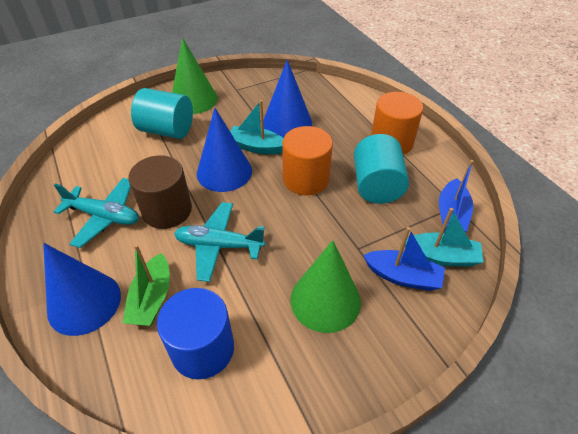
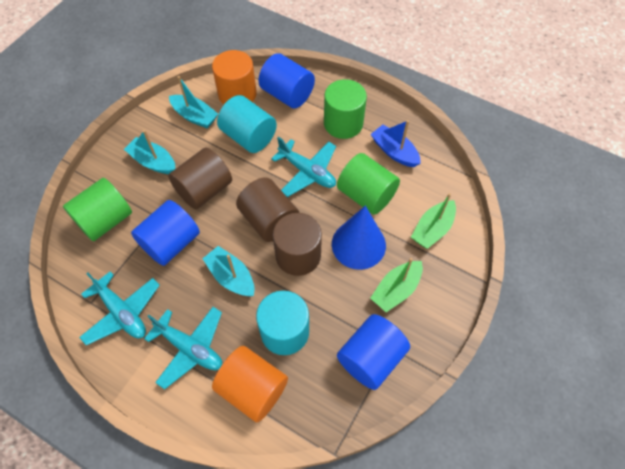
blue boat: 2 -> 1
blue cone: 3 -> 1
blue cylinder: 1 -> 3
brown cylinder: 1 -> 3
green boat: 1 -> 2
green cone: 2 -> 0
green cylinder: 0 -> 3
turquoise boat: 2 -> 3
turquoise plane: 2 -> 3

